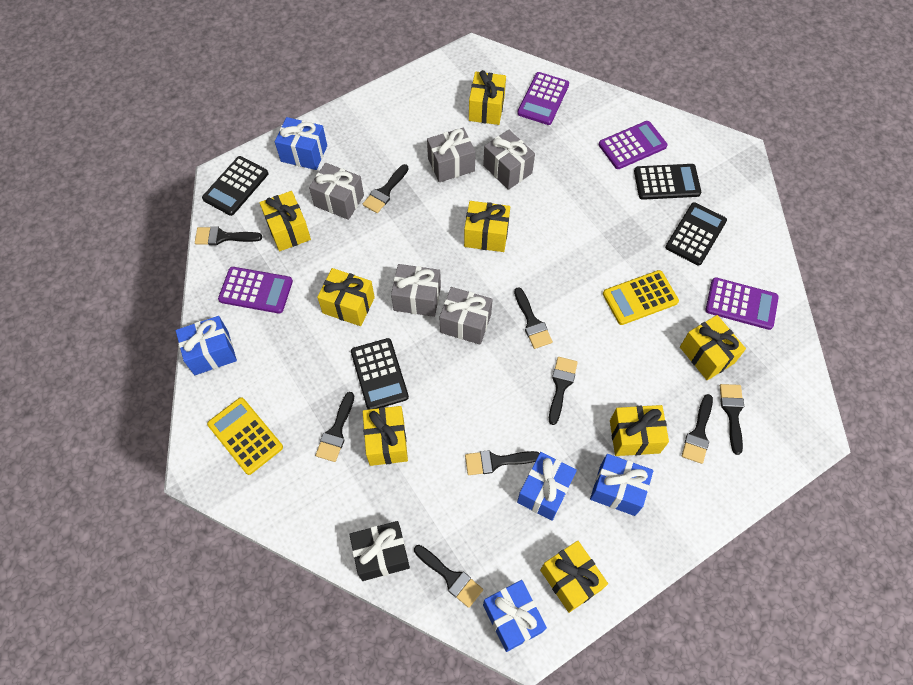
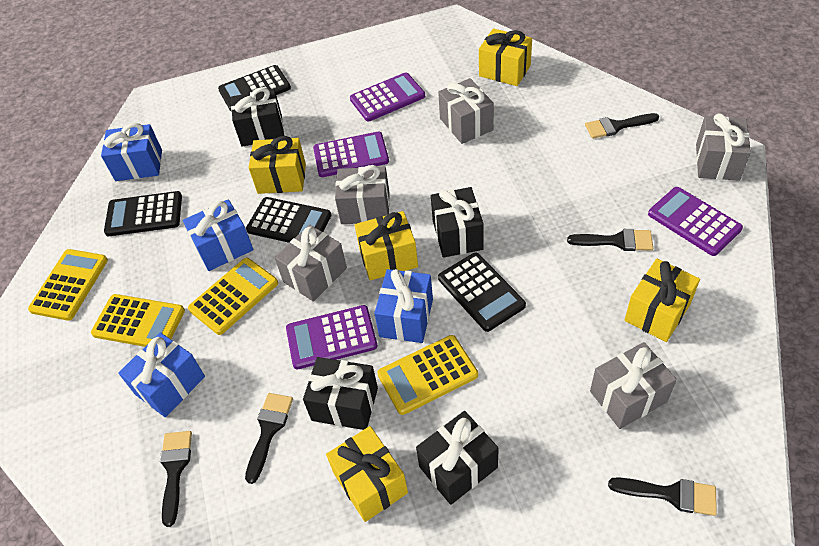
black brush: 9 -> 5
black gift: 1 -> 4
blue gift: 5 -> 4
yellow calculator: 2 -> 4
yellow gift: 8 -> 5

